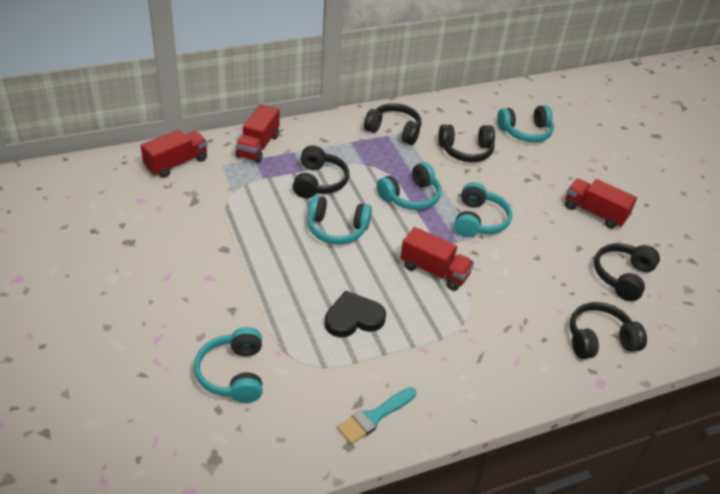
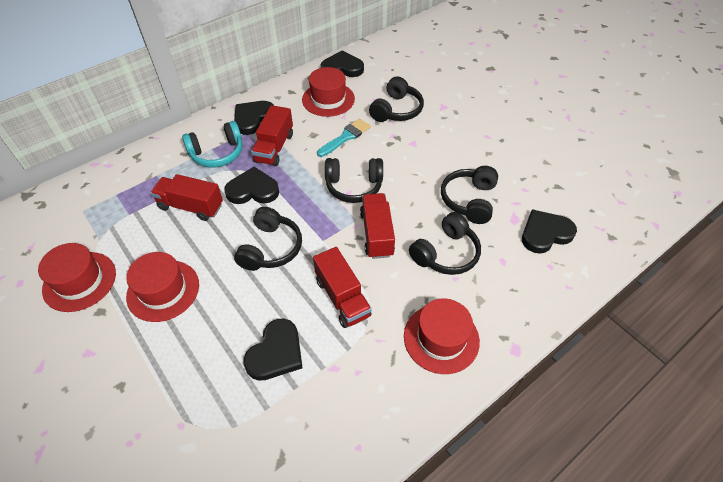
black heart: 1 -> 5
red hat: 0 -> 4
turquoise headphones: 5 -> 1

